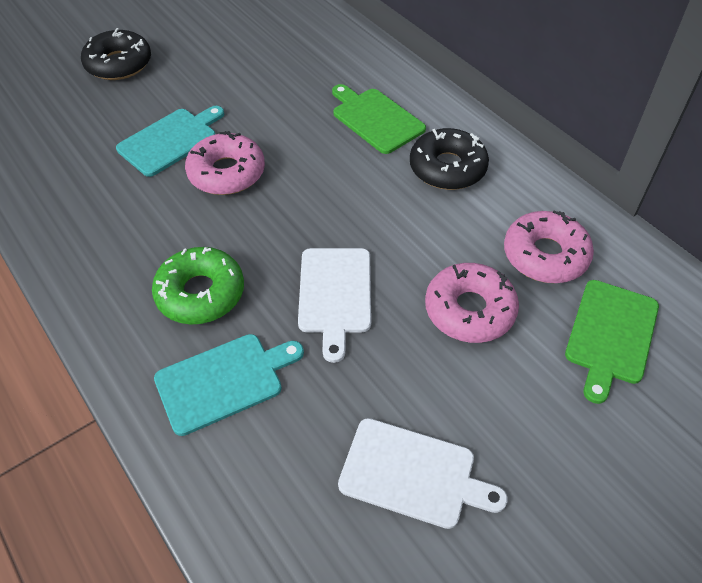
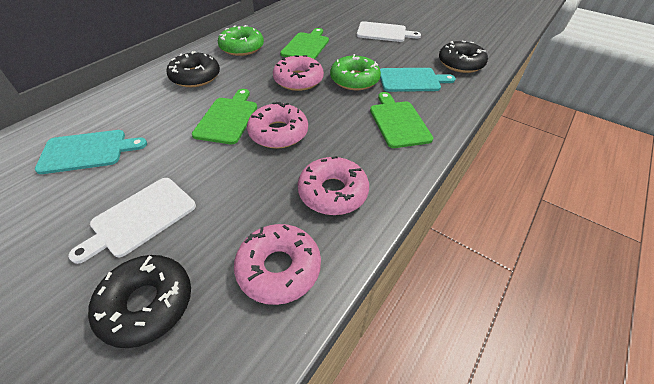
black donut: 2 -> 3
green cutting board: 2 -> 3
green donut: 1 -> 2
pink donut: 3 -> 4

